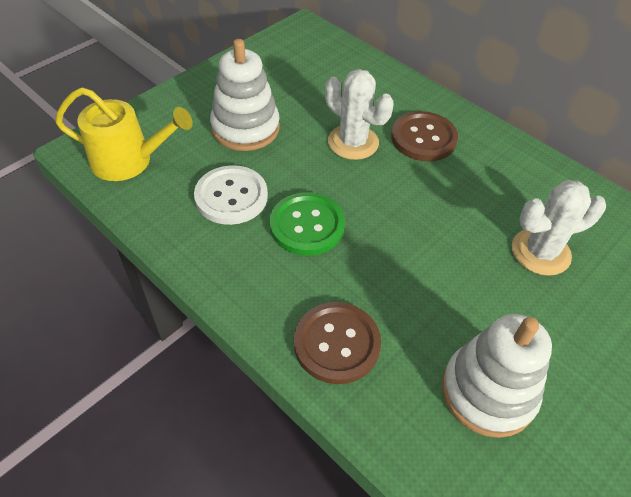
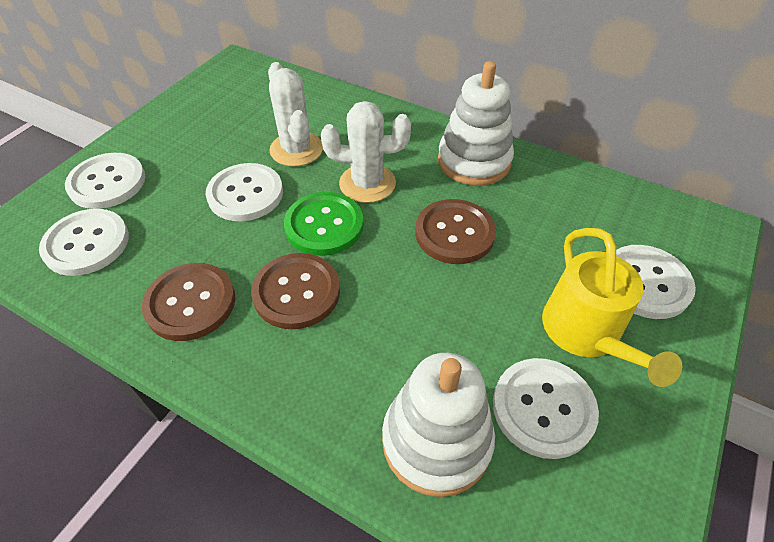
brown button: 2 -> 3
white button: 1 -> 5

